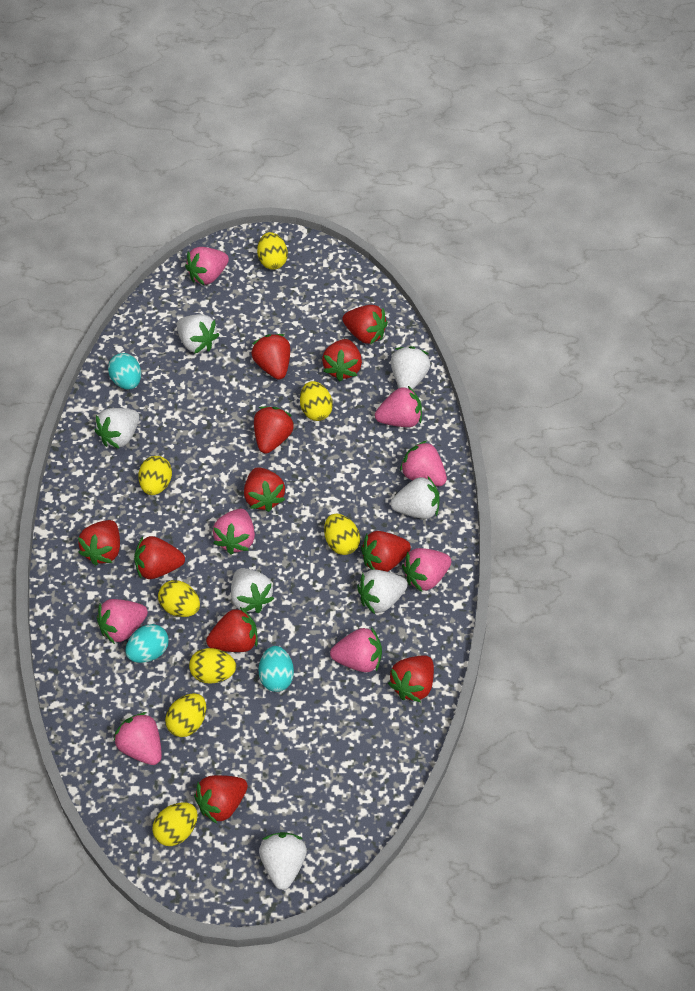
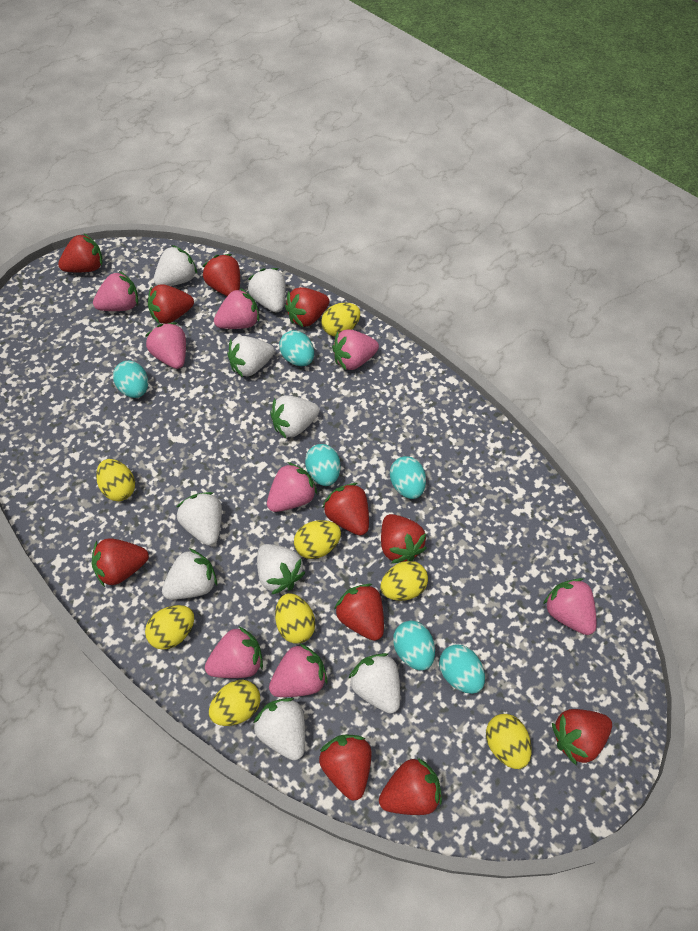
turquoise egg: 3 -> 6
white strawberry: 7 -> 9

